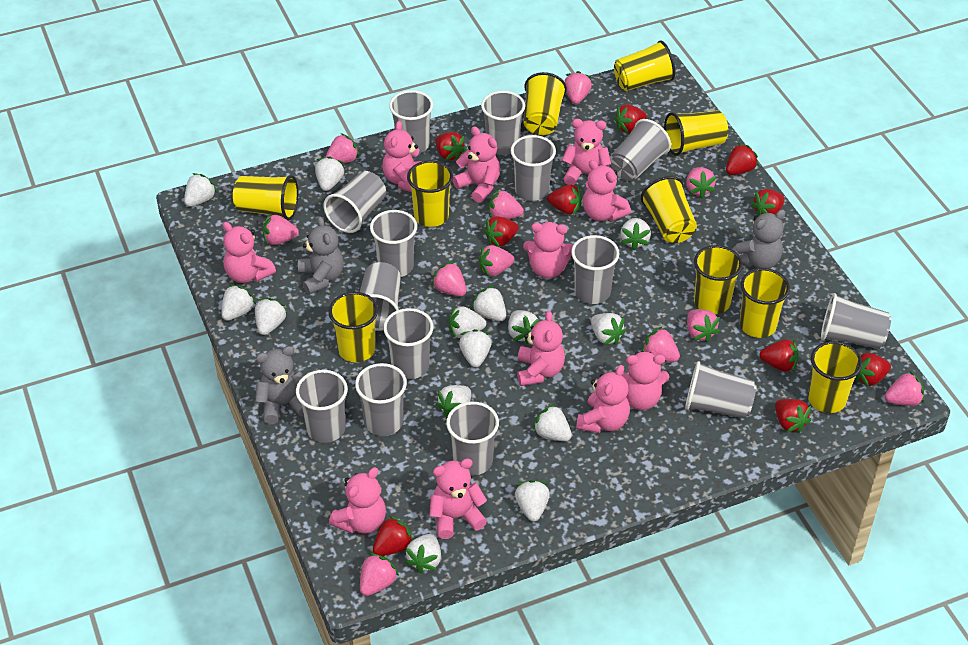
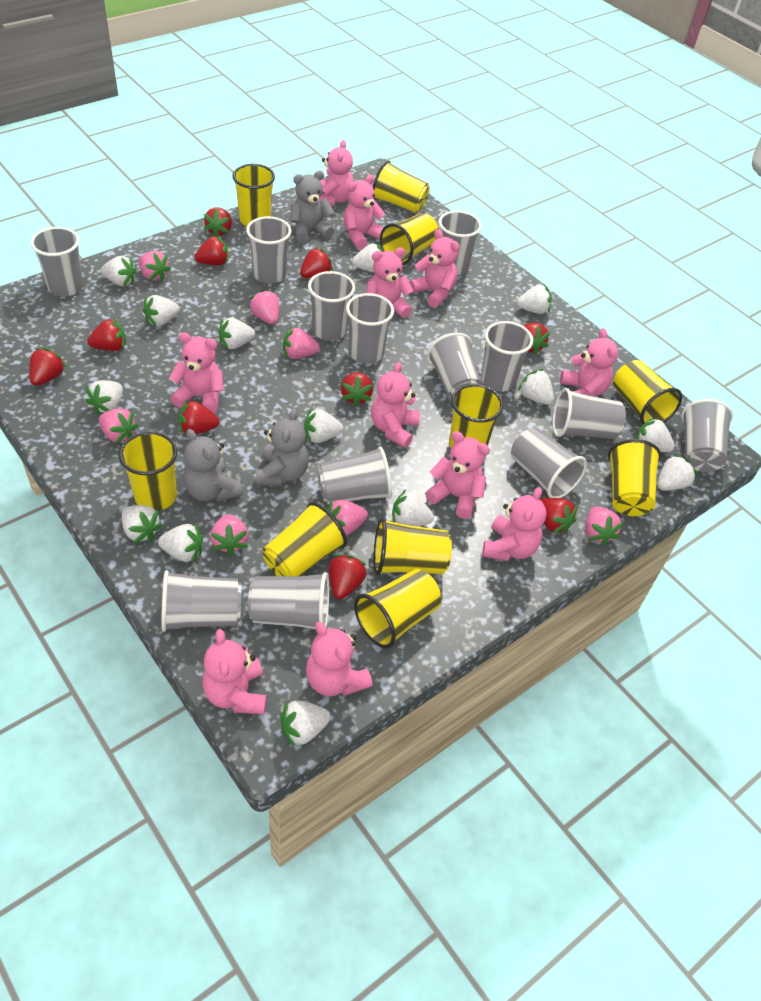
grey cup: 14 -> 13
pink strawberry: 11 -> 7

